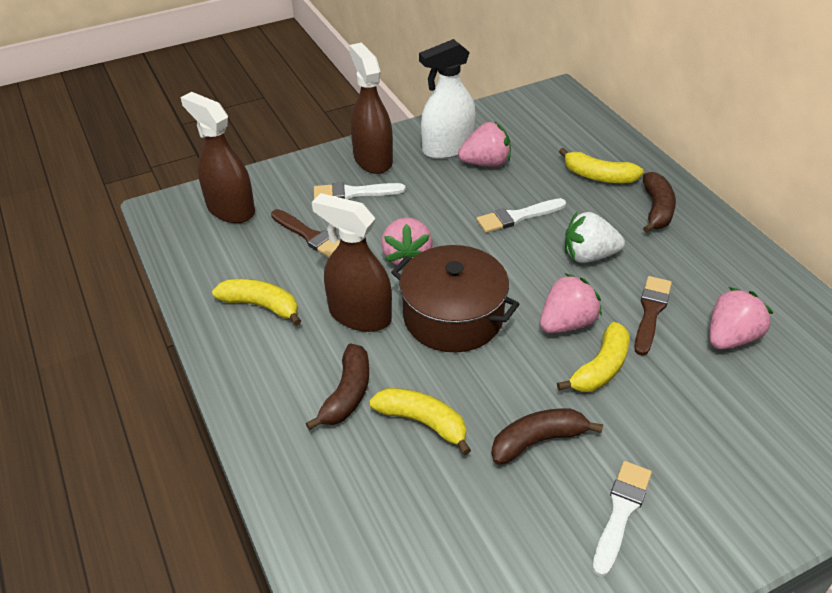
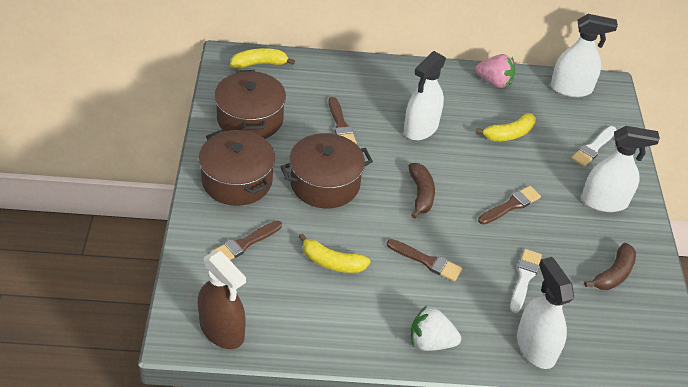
brown banana: 3 -> 2
brown brush: 2 -> 4
brown pot: 1 -> 3
brown spray bottle: 3 -> 1
pink strawberry: 4 -> 1
white brush: 3 -> 2
white spray bottle: 1 -> 4
yellow banana: 4 -> 3

